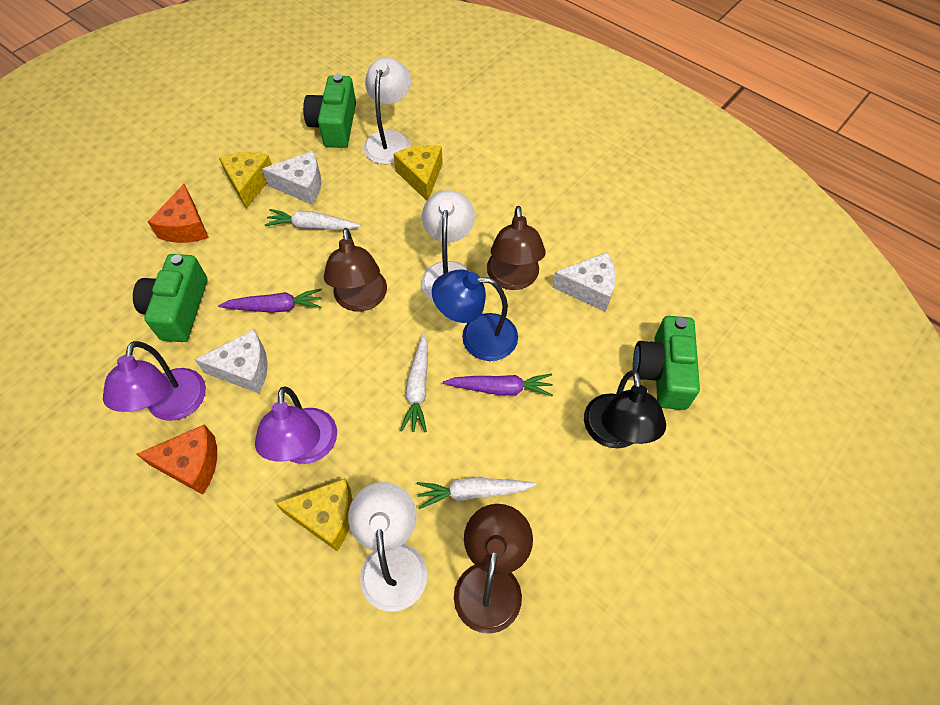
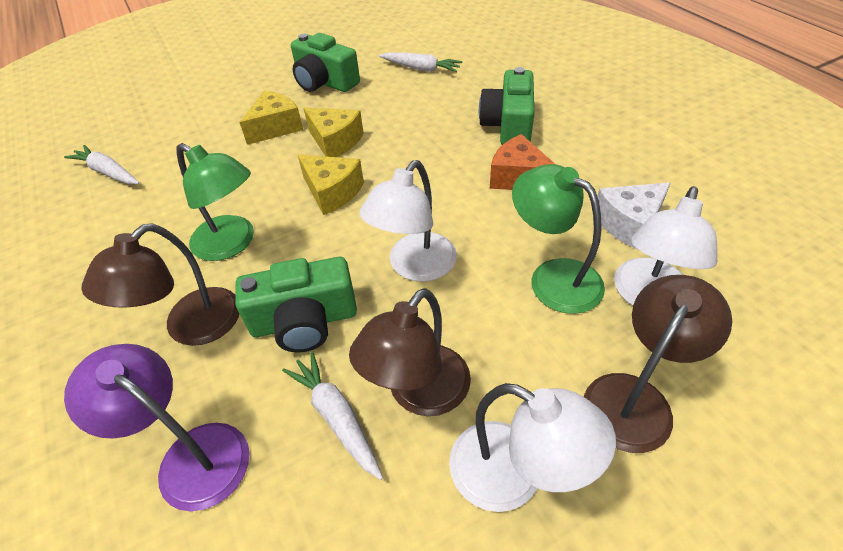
black lamp: 1 -> 0
blue lamp: 1 -> 0
green lamp: 0 -> 2
orange cheese: 2 -> 1
purple carrot: 2 -> 0
purple lamp: 2 -> 1
white cheese: 3 -> 1

